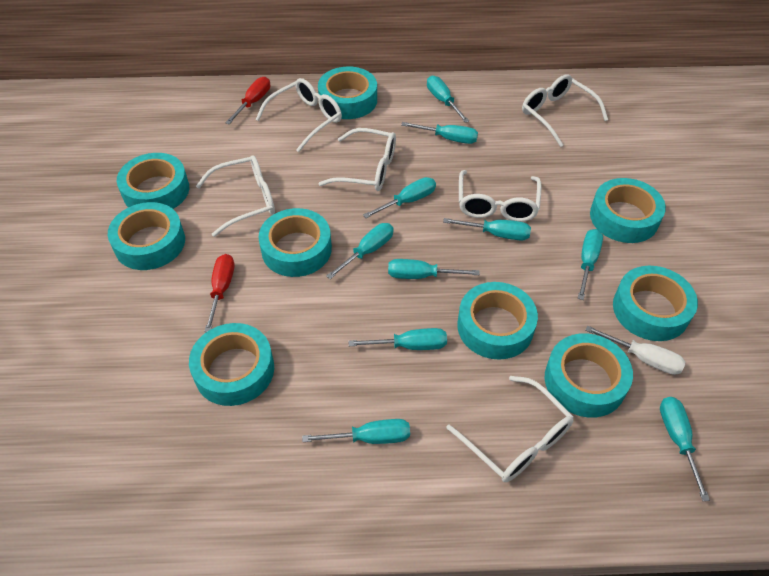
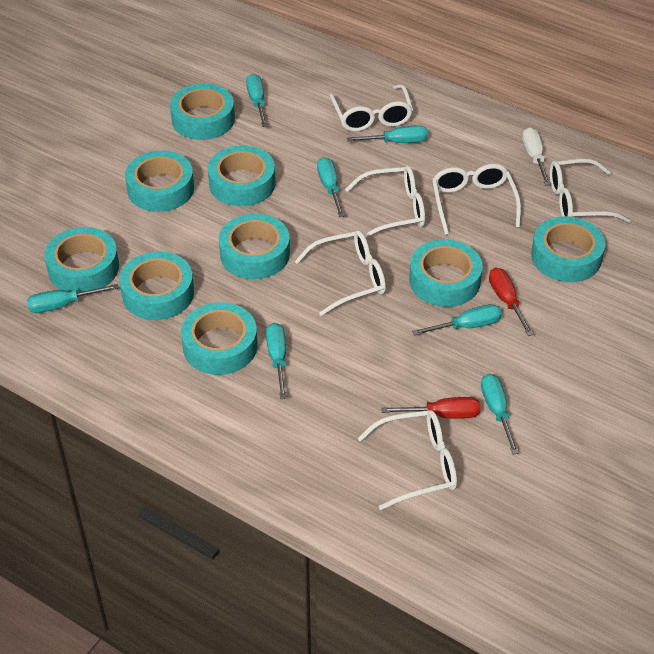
turquoise screwdriver: 10 -> 7

